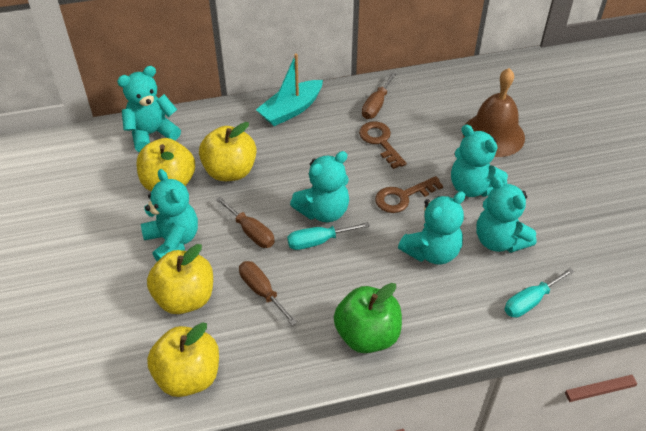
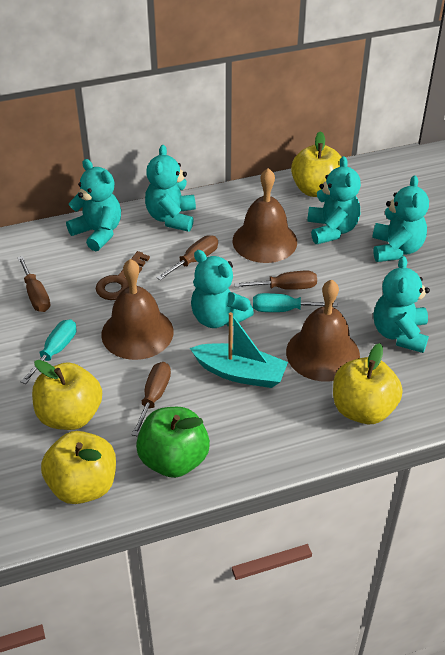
brown bell: 1 -> 3
brown key: 2 -> 1
brown screwdriver: 3 -> 4

